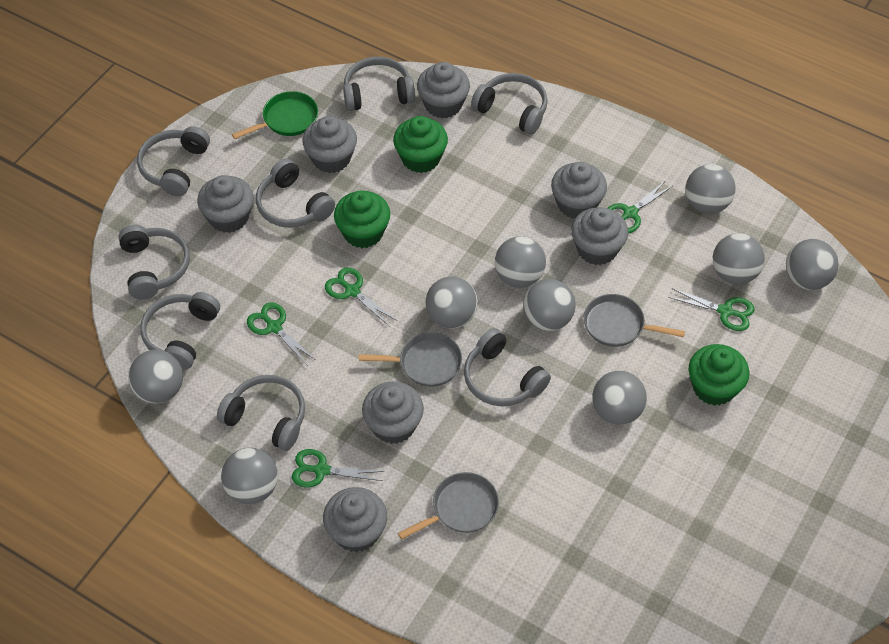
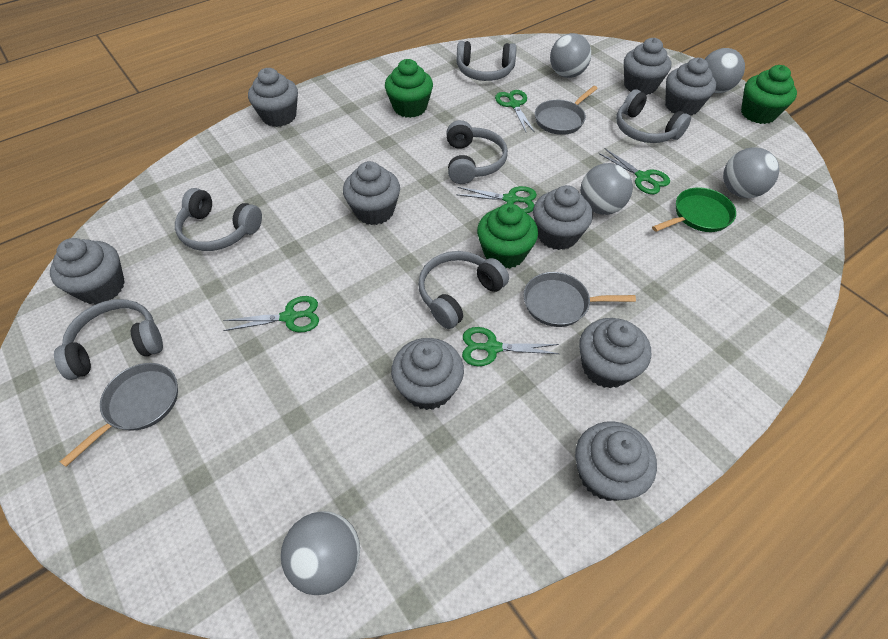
grey ball: 9 -> 5
grey cupcake: 7 -> 9
grey headphones: 8 -> 6

